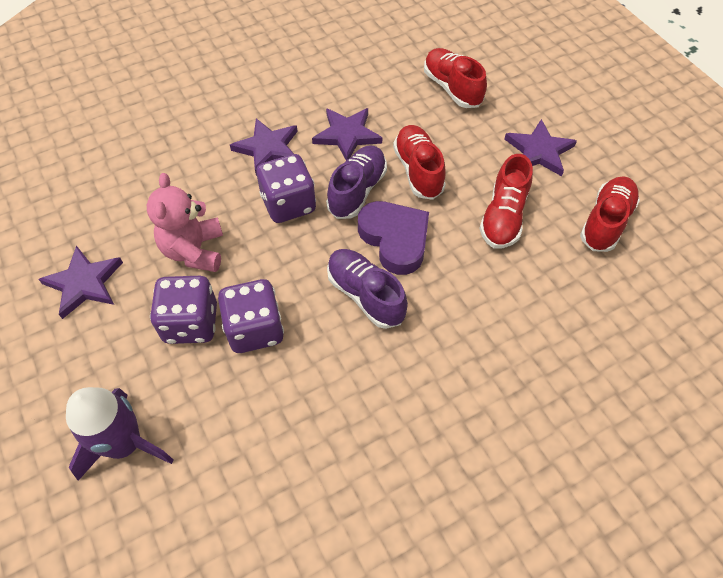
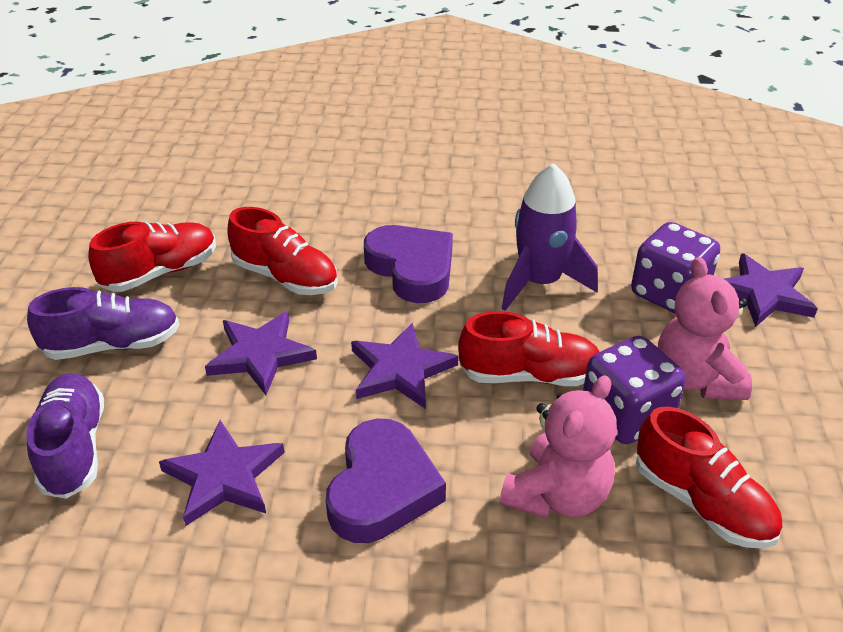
pink teddy bear: 1 -> 2
purple dice: 3 -> 2
purple heart: 1 -> 2

